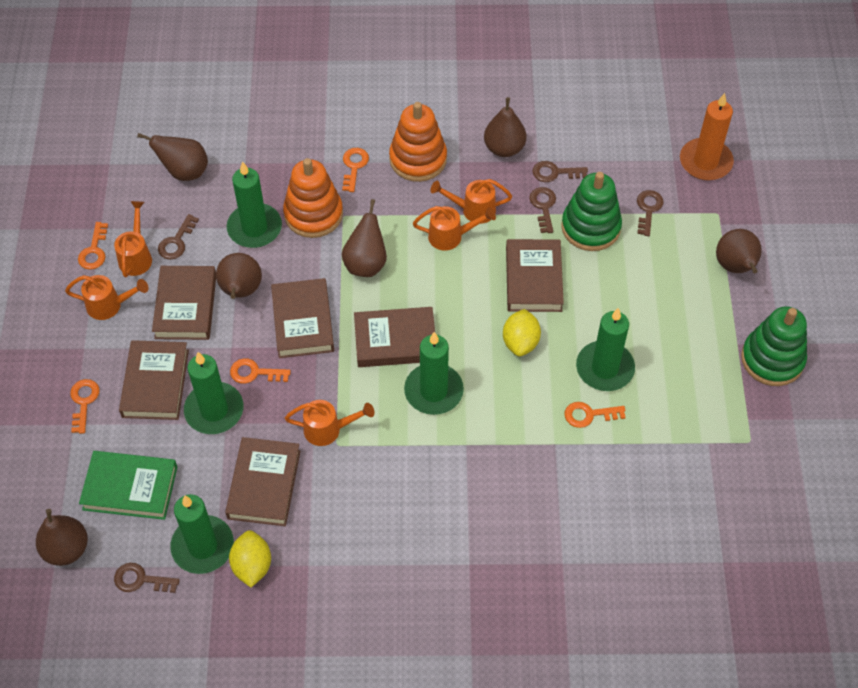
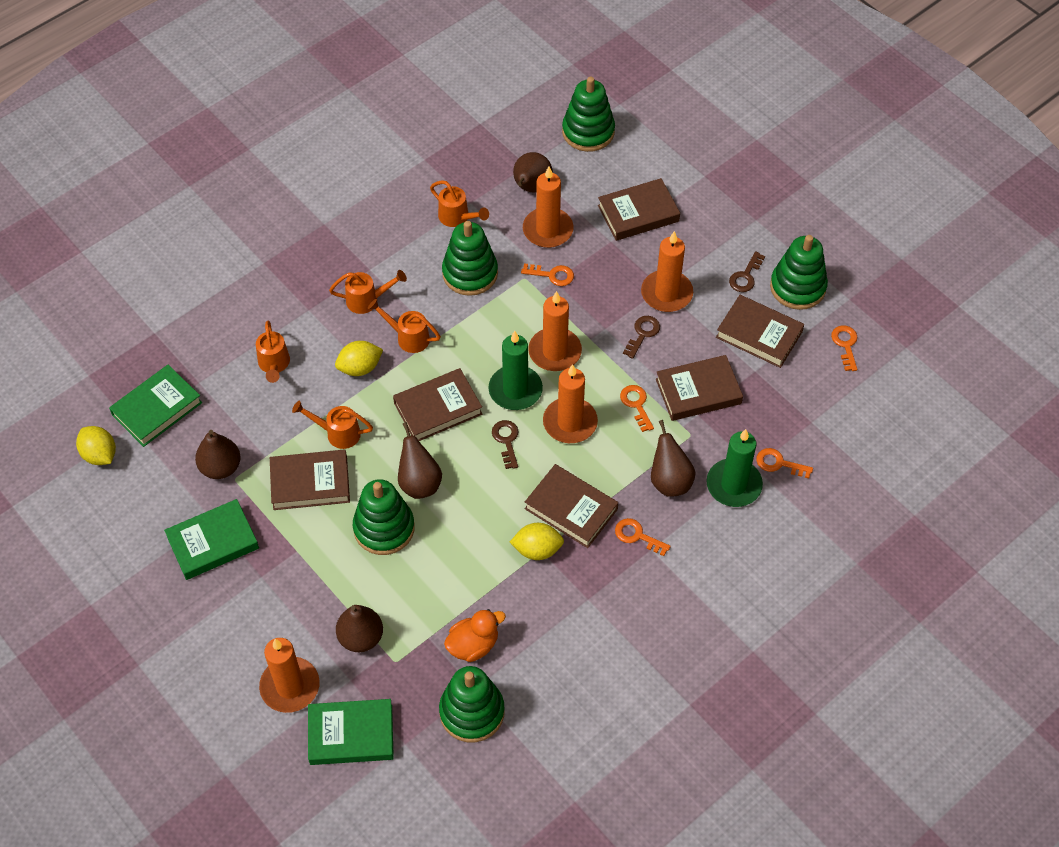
brown key: 5 -> 3
brown pear: 6 -> 5
green book: 1 -> 3
green candle: 5 -> 2
green stacking toy: 2 -> 5
orange candle: 1 -> 5
orange duck: 0 -> 1
orange stacking toy: 2 -> 0
yellow lemon: 2 -> 3

